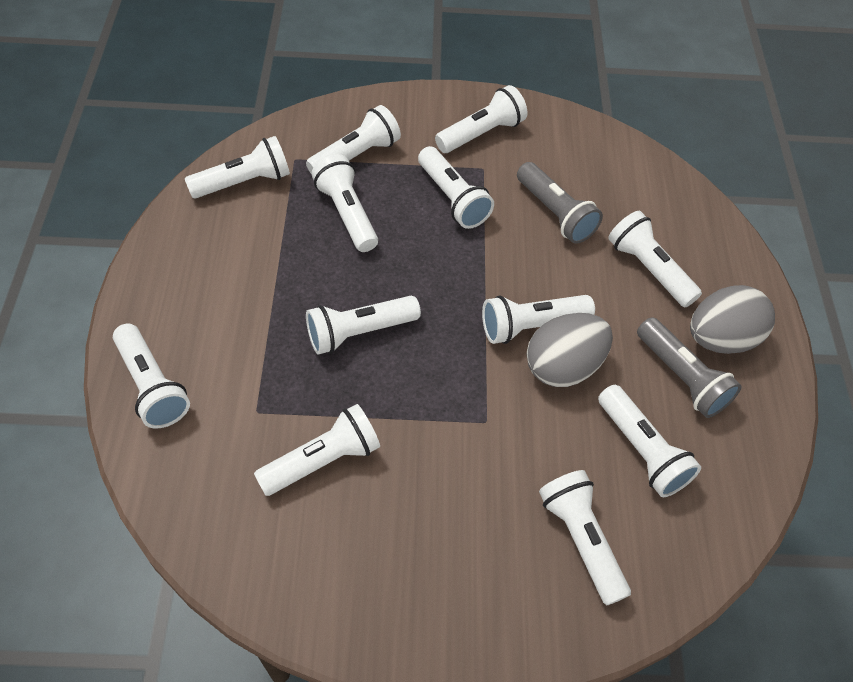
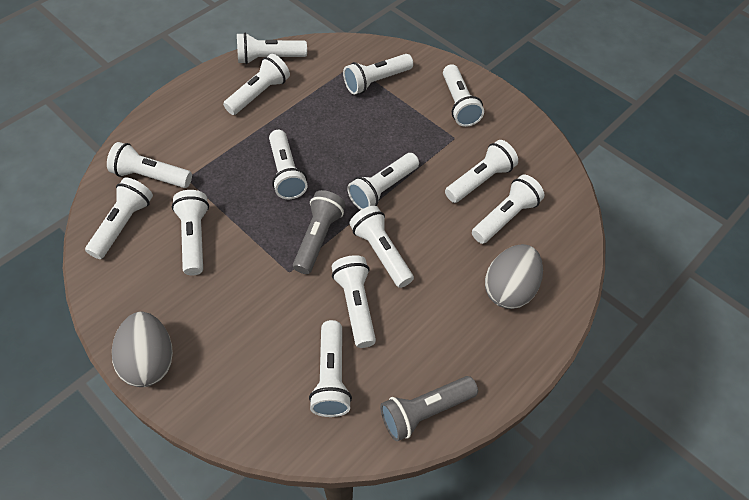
white flashlight: 12 -> 14

